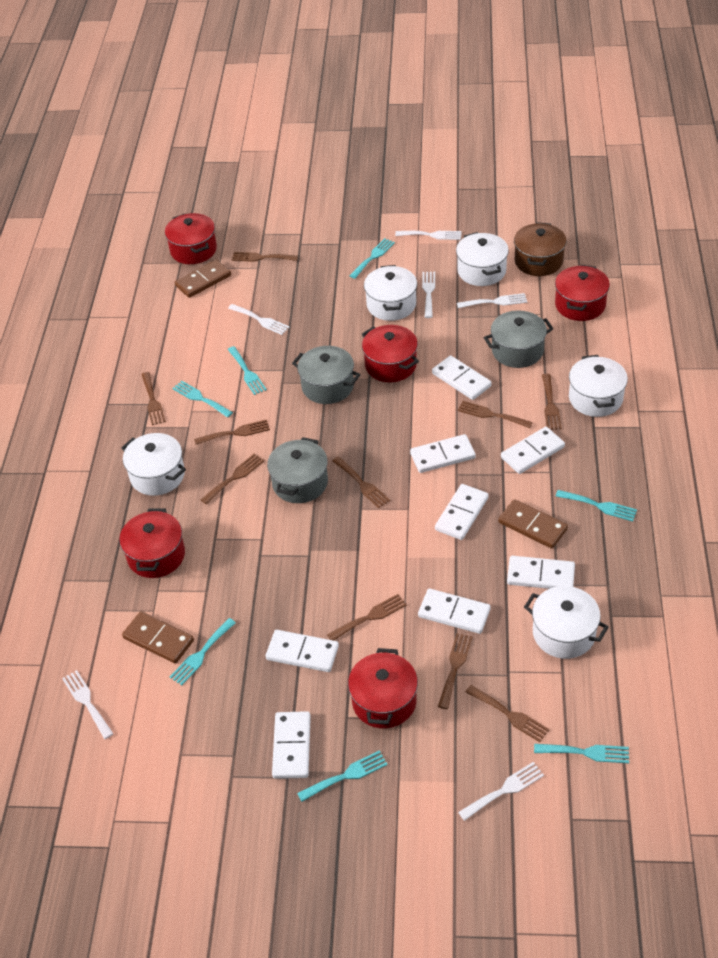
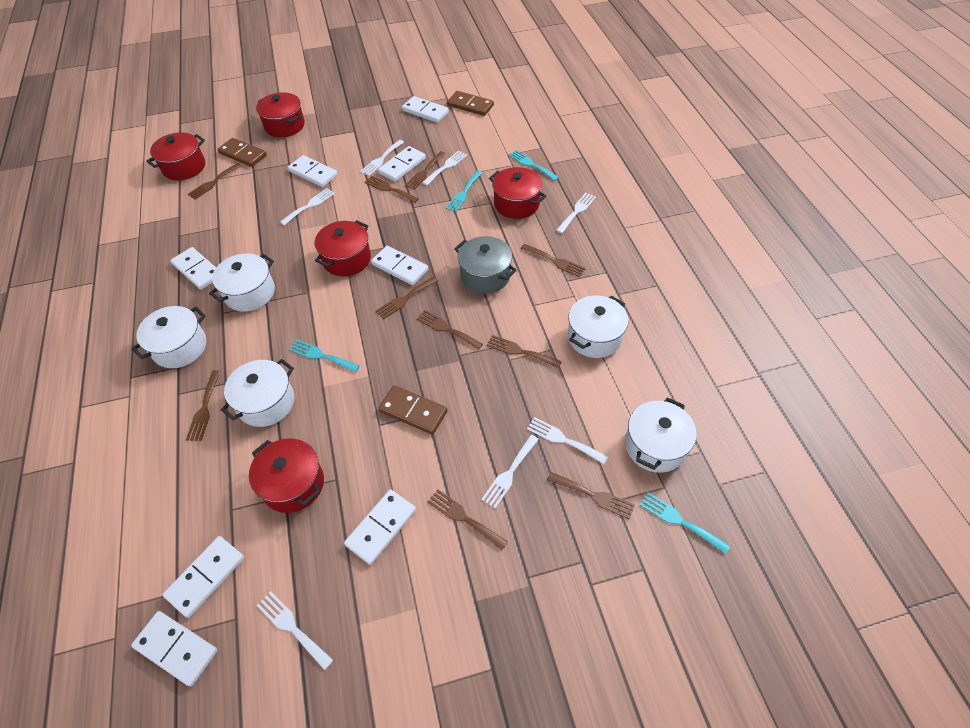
brown pot: 1 -> 0
grey pot: 3 -> 1
turquoise fork: 7 -> 4
white fork: 6 -> 7

